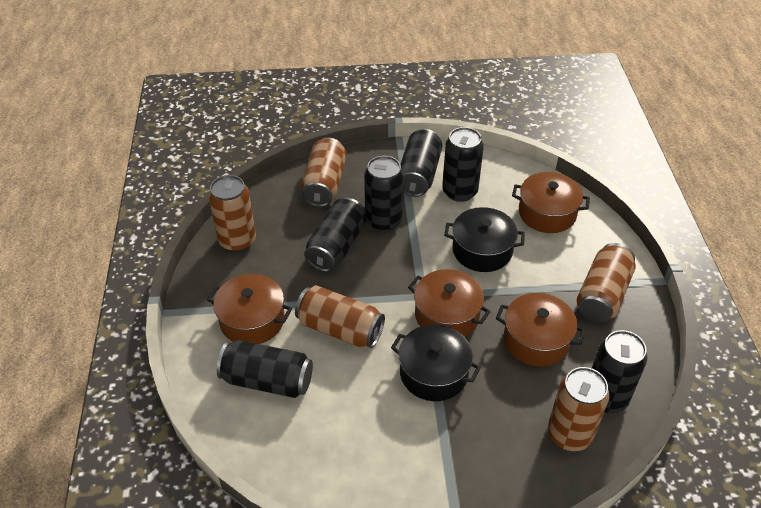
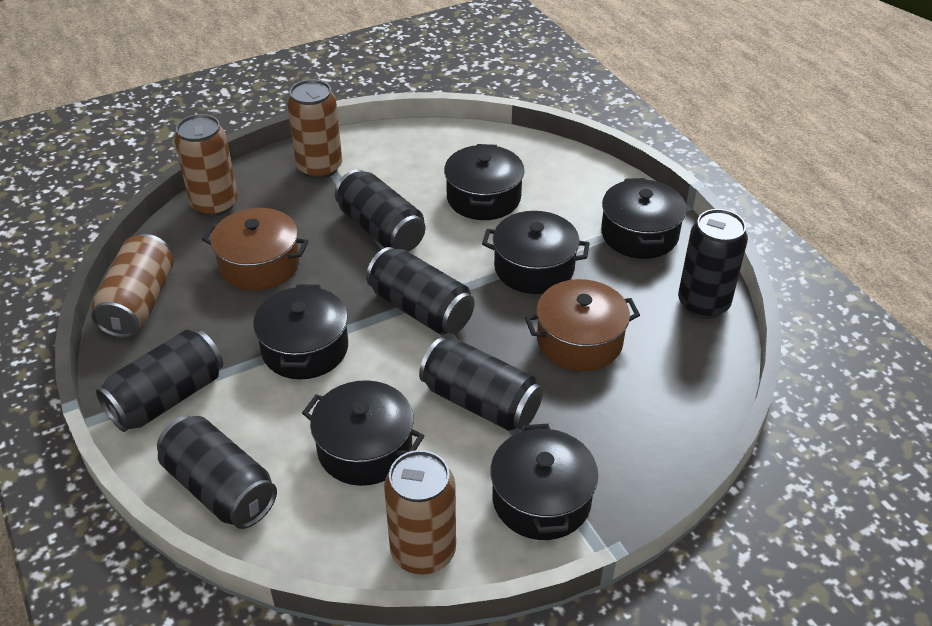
black pot: 2 -> 6
brown can: 5 -> 4
brown pot: 4 -> 2

